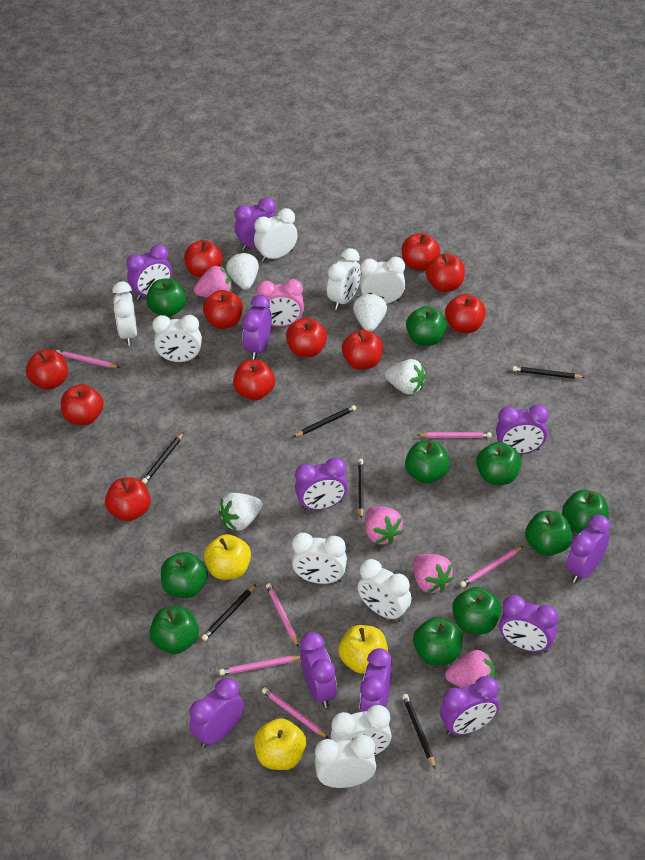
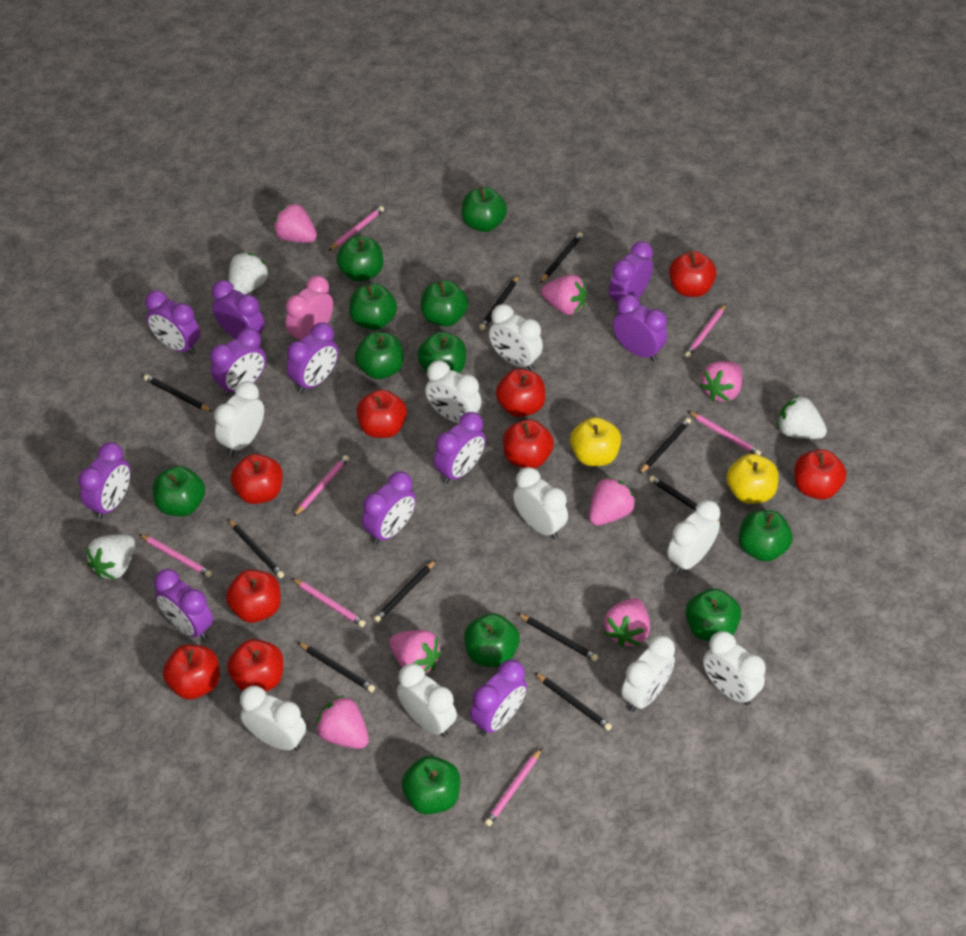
black pencil: 6 -> 10
green apple: 10 -> 11
pink pencil: 6 -> 7
pink strawberry: 4 -> 7
red apple: 11 -> 9
white strawberry: 4 -> 3
yellow apple: 3 -> 2

